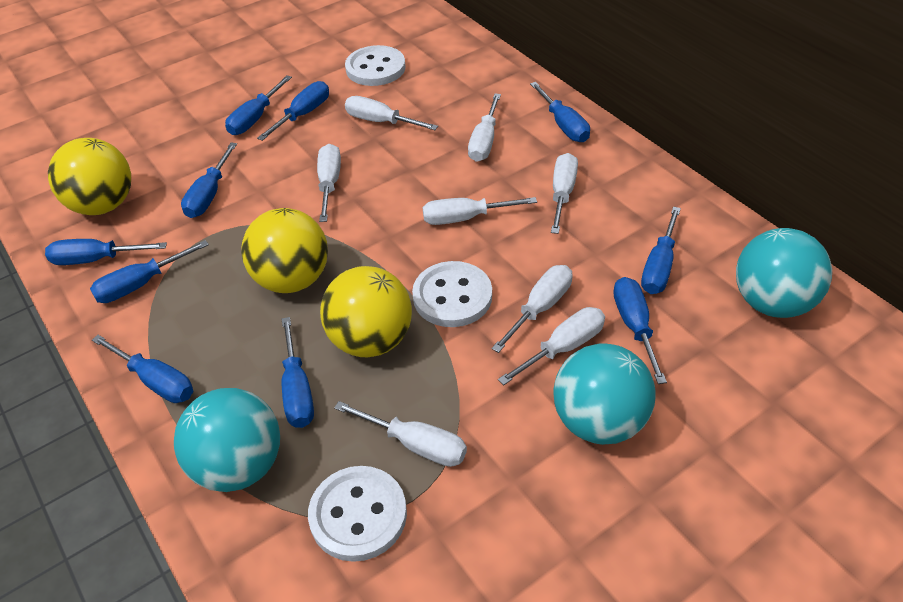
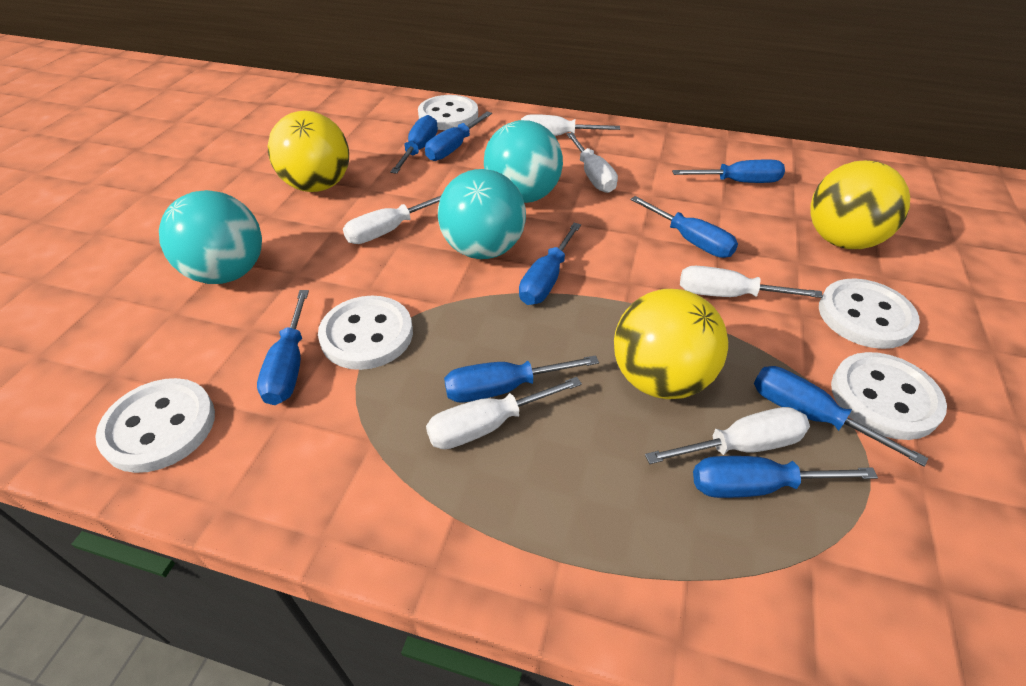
blue screwdriver: 10 -> 9
white button: 3 -> 5
white screwdriver: 8 -> 6

